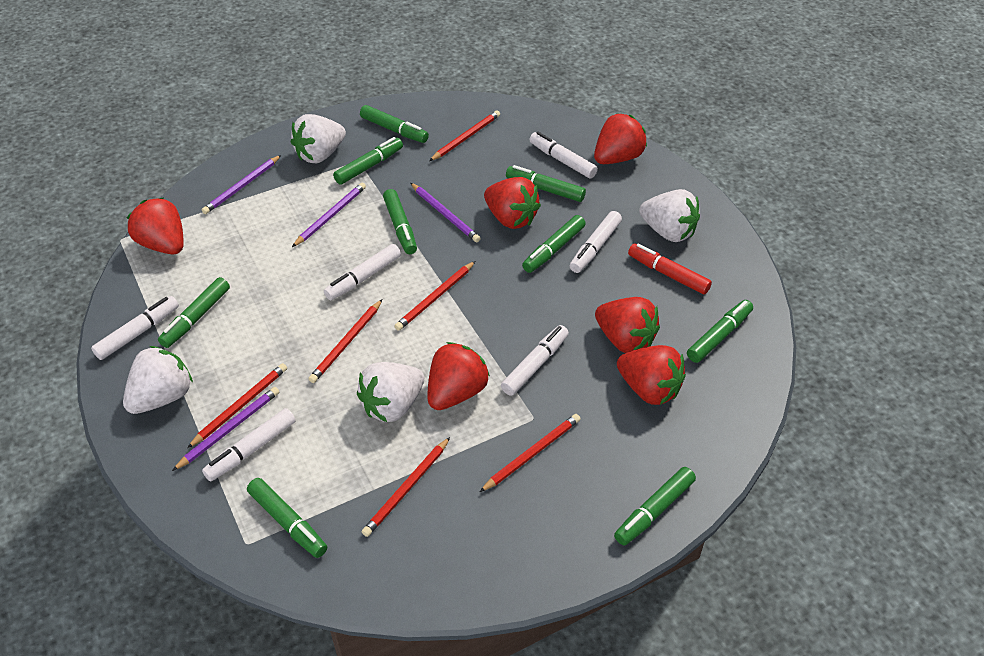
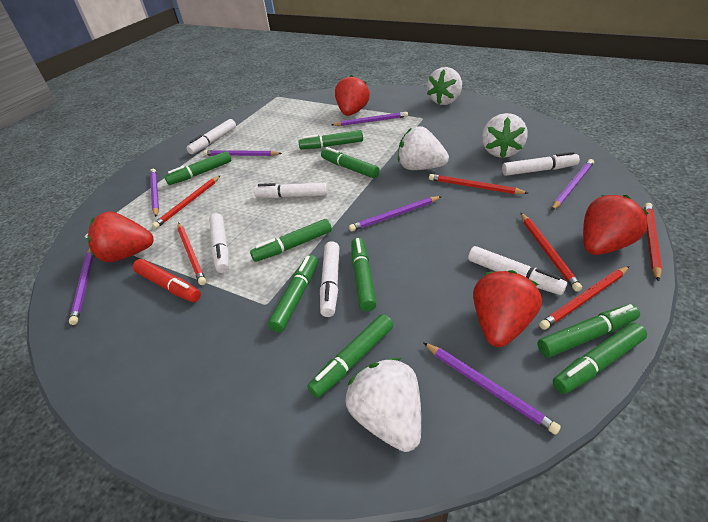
purple pencil: 4 -> 7
red strawberry: 6 -> 4

